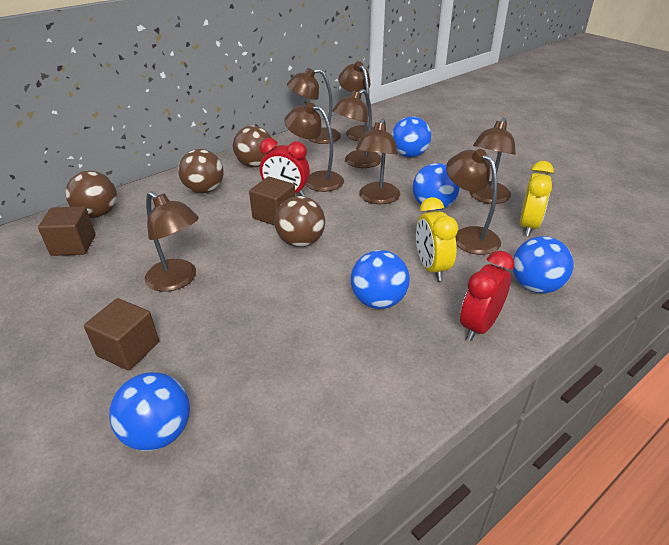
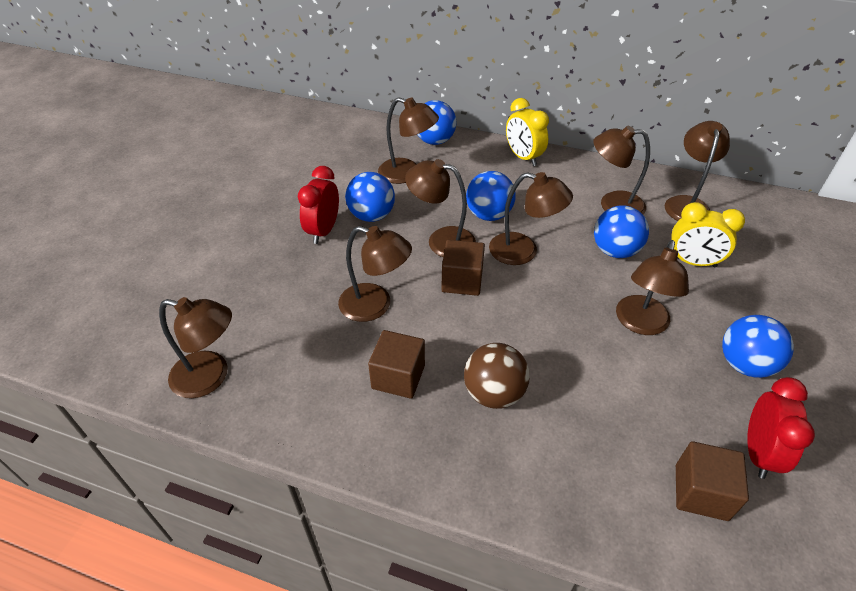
brown ball: 4 -> 1

